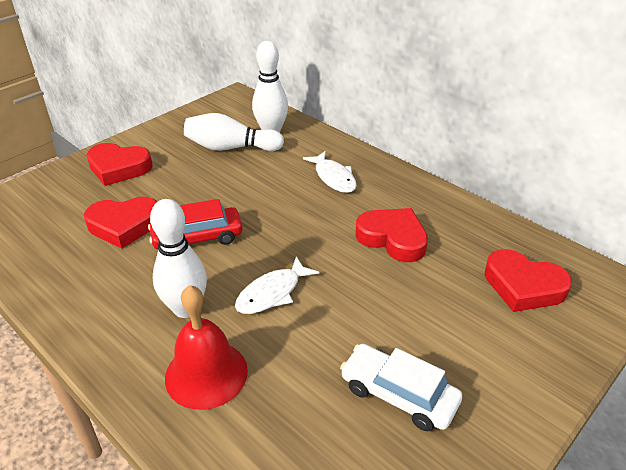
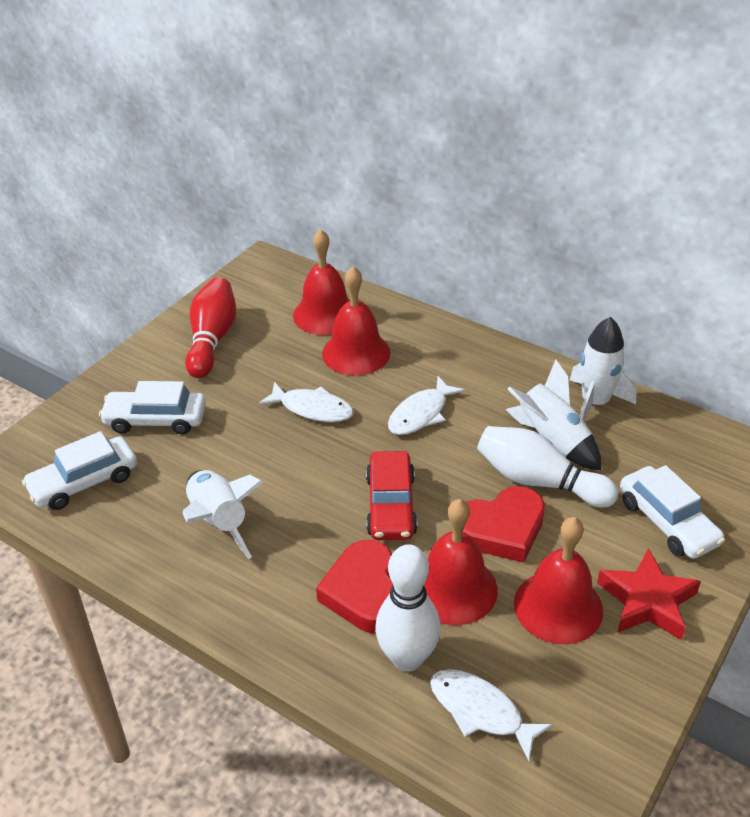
red bell: 1 -> 4
red bowling pin: 0 -> 1
red heart: 4 -> 2
red star: 0 -> 1
white bowling pin: 3 -> 2
white car: 1 -> 3
white fish: 2 -> 3
white rocket: 0 -> 3

